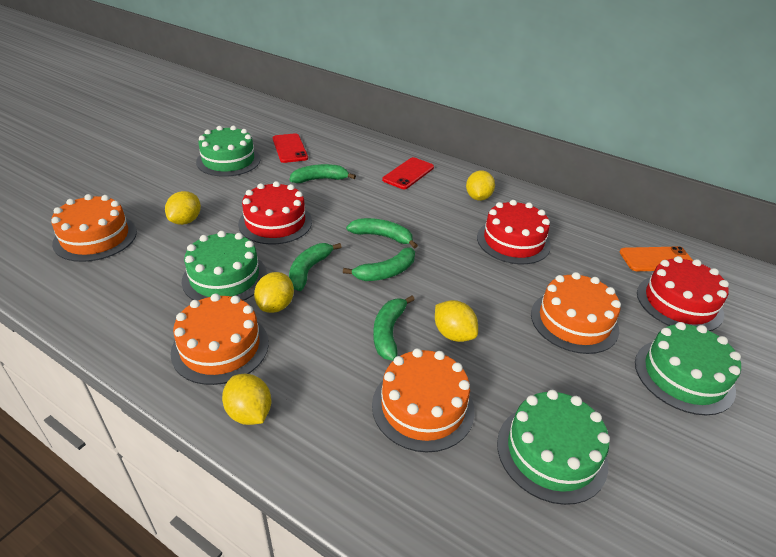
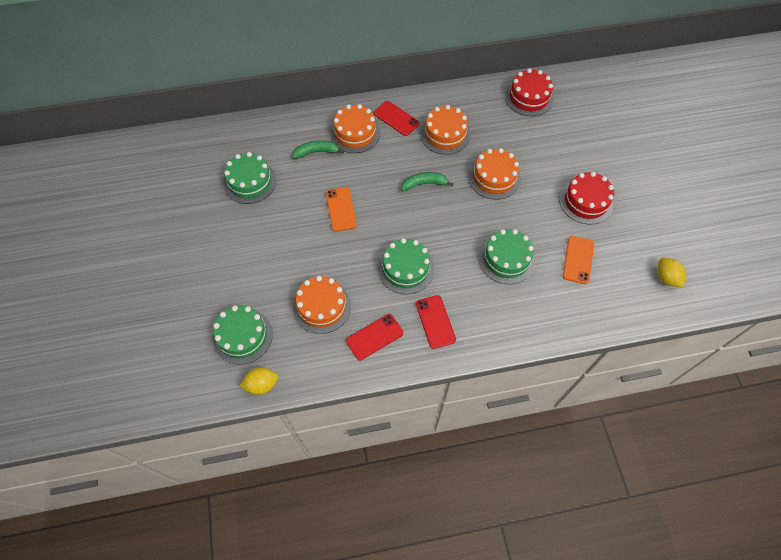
green banana: 5 -> 2
orange phone: 1 -> 2
red cake: 3 -> 2
red phone: 2 -> 3
yellow lemon: 5 -> 2

